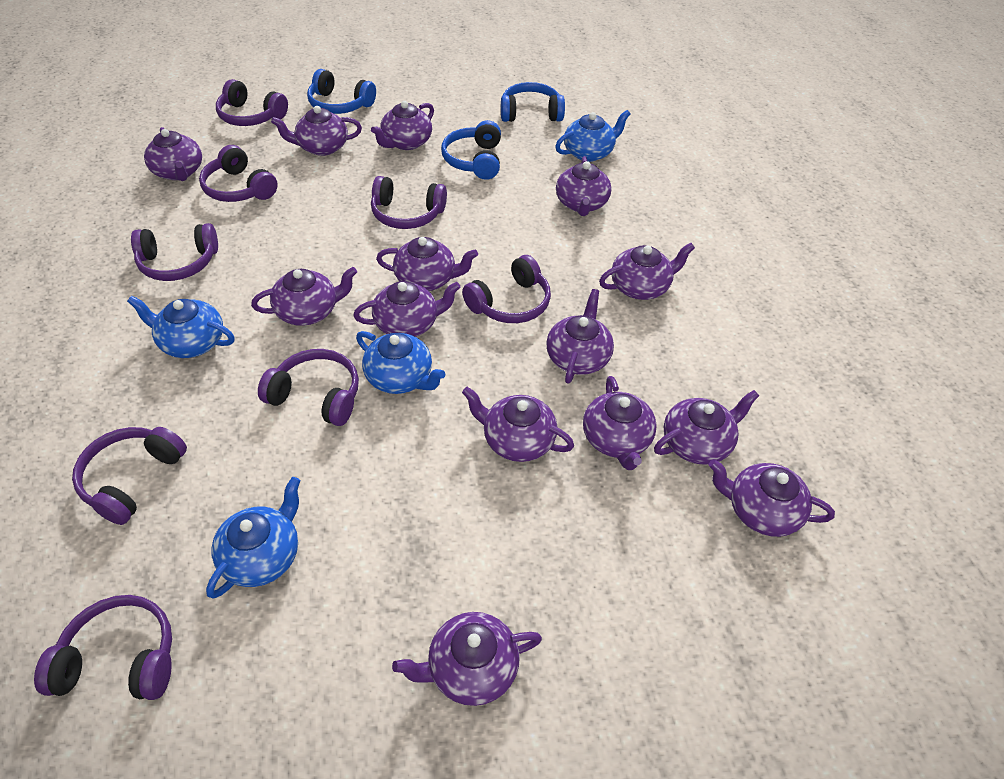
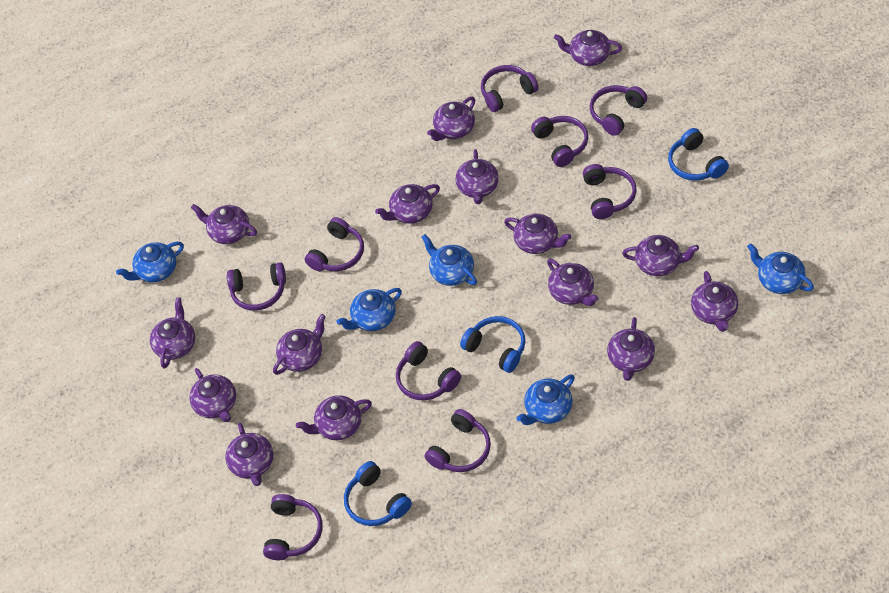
blue teapot: 4 -> 5
purple headphones: 8 -> 9
purple teapot: 14 -> 15

